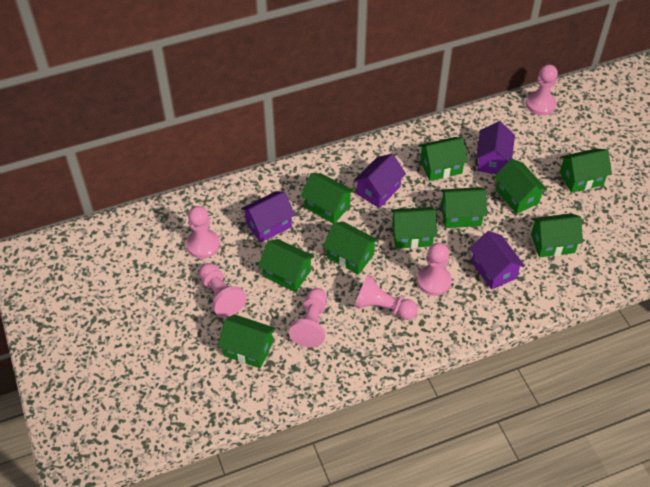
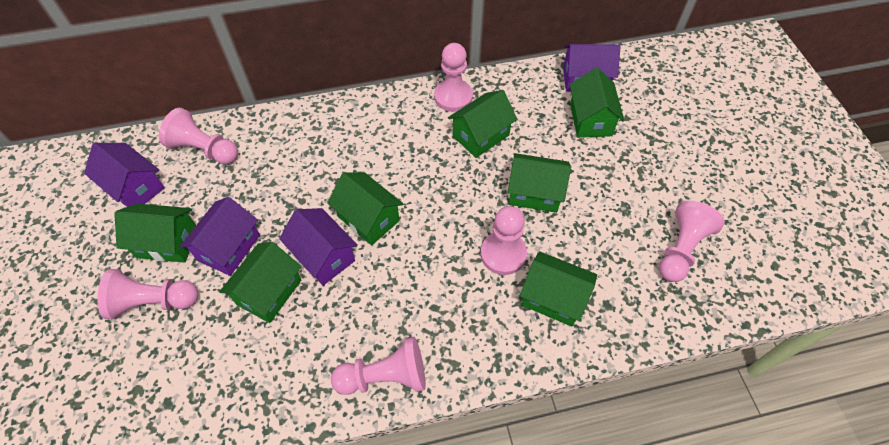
green house: 10 -> 7

